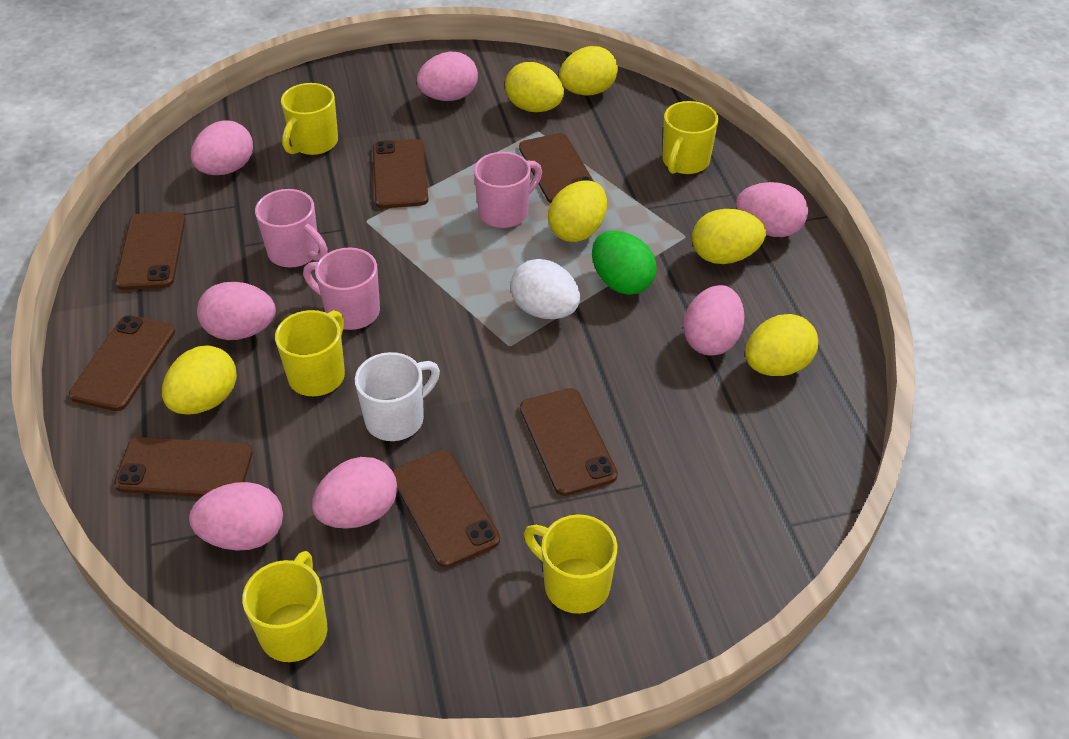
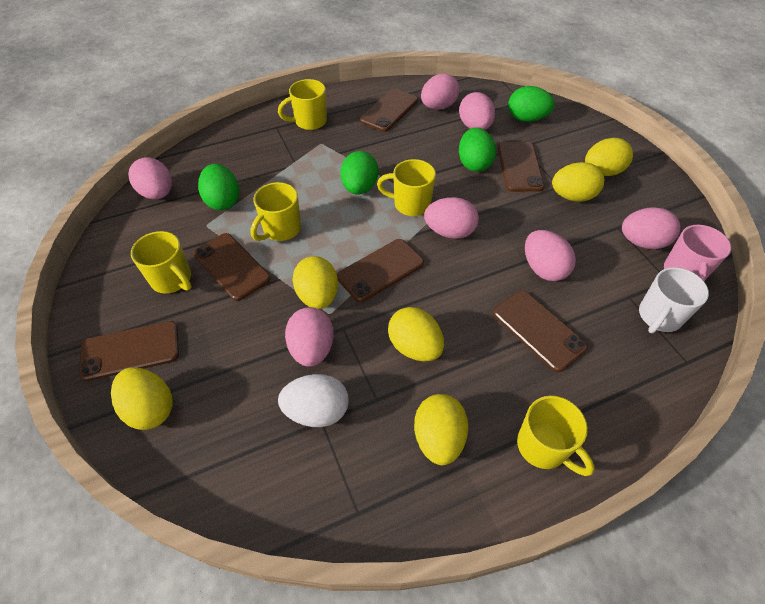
brown phone: 7 -> 6
green egg: 1 -> 4
pink mug: 3 -> 1

